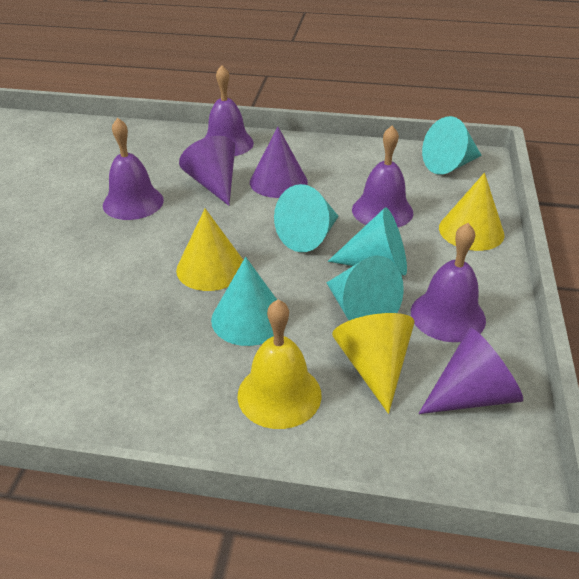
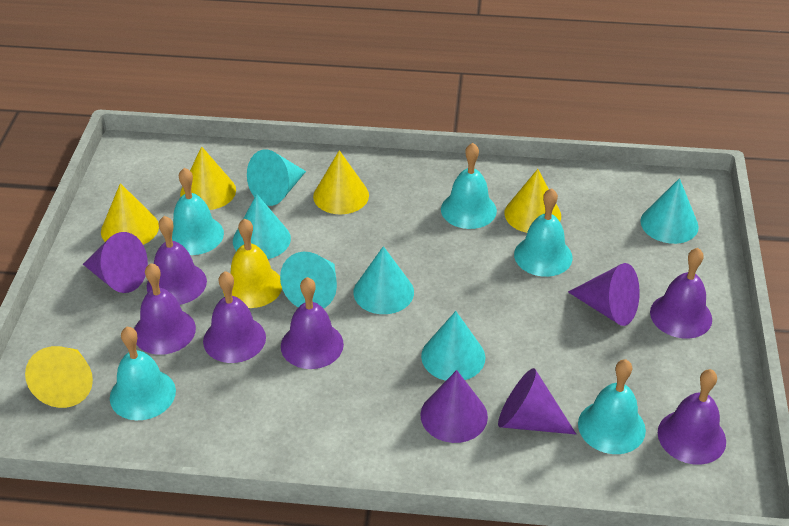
purple bell: 4 -> 6
purple cone: 3 -> 4
turquoise bell: 0 -> 5
turquoise cone: 5 -> 6
yellow cone: 3 -> 5

